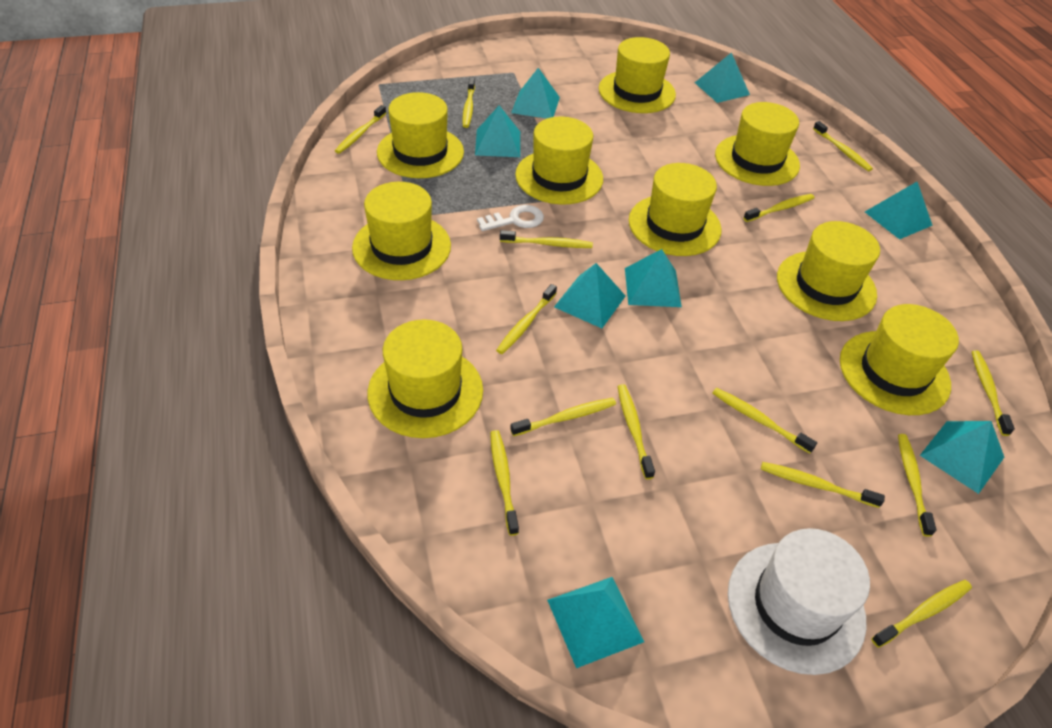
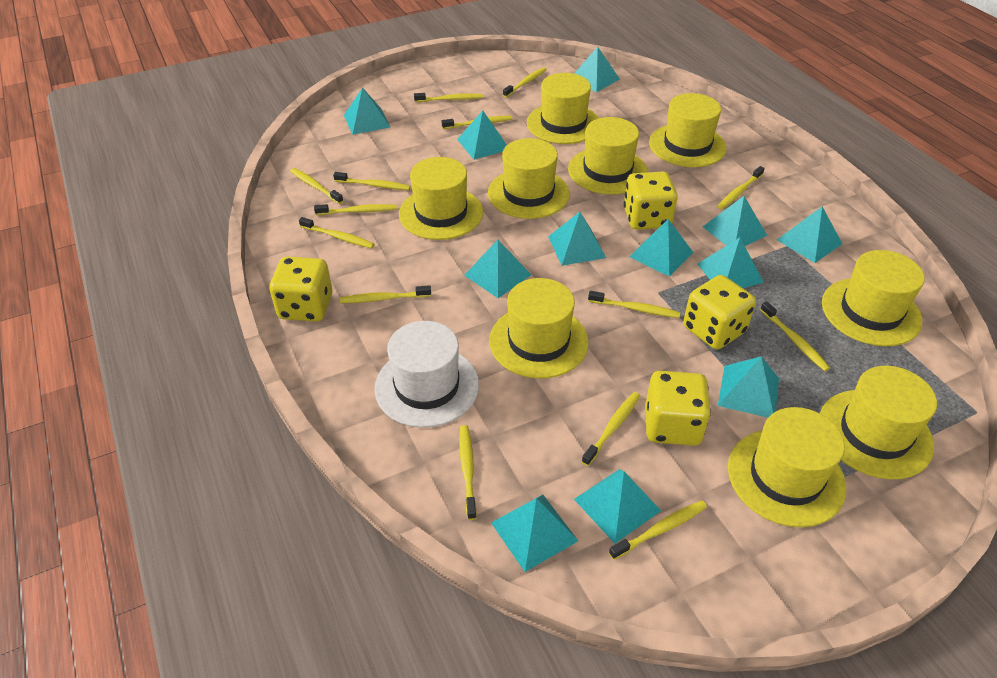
turquoise pyramid: 8 -> 12
white key: 1 -> 0
yellow dice: 0 -> 4

